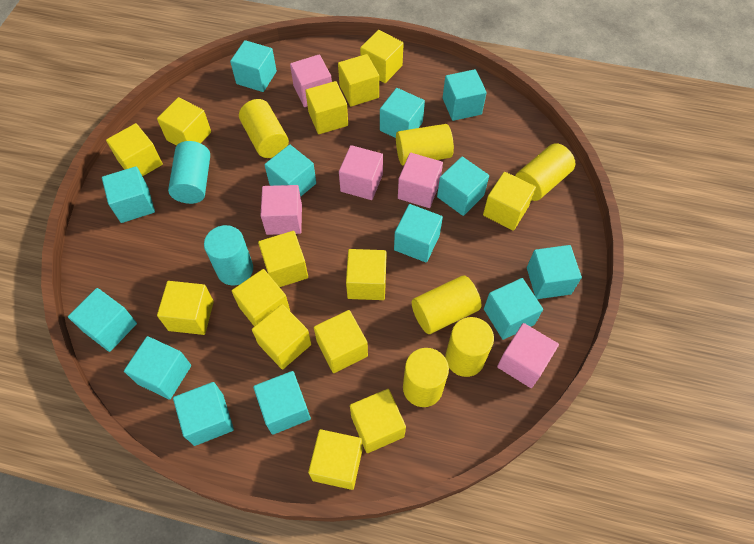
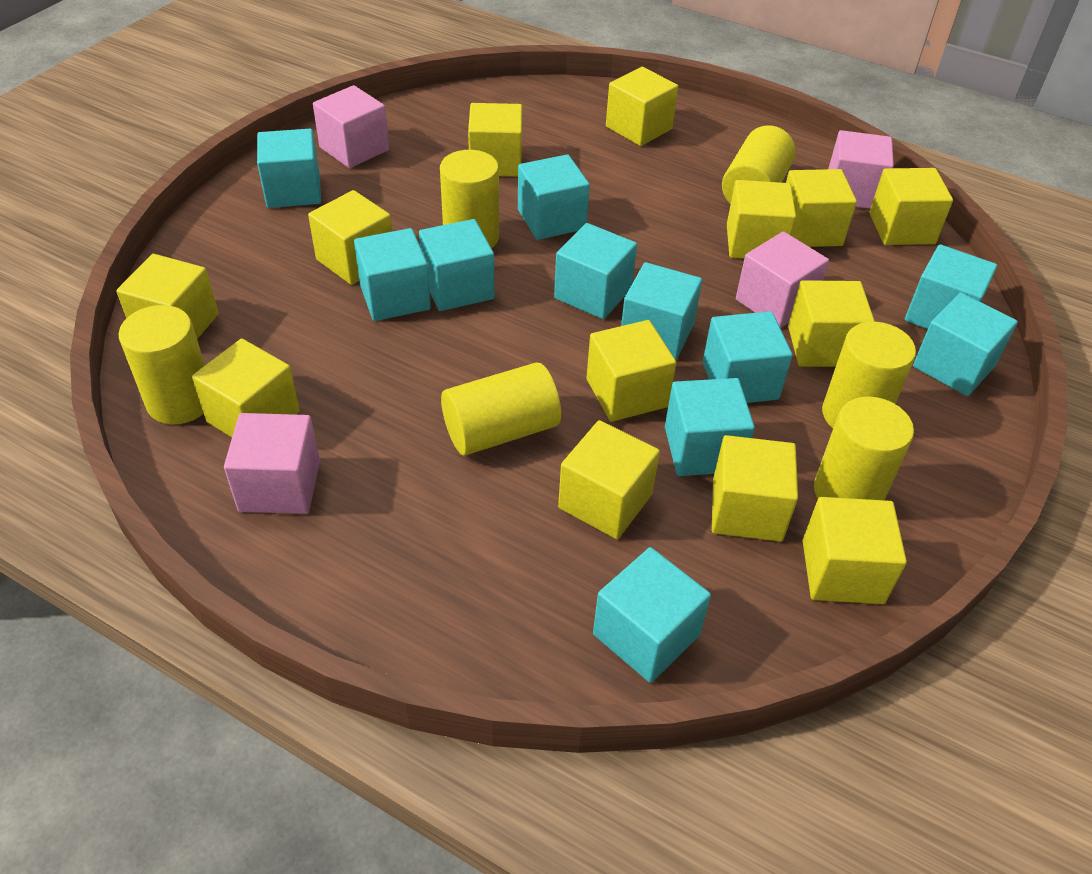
pink cube: 5 -> 4
turquoise cube: 13 -> 11
turquoise cylinder: 2 -> 0
yellow cube: 14 -> 13

